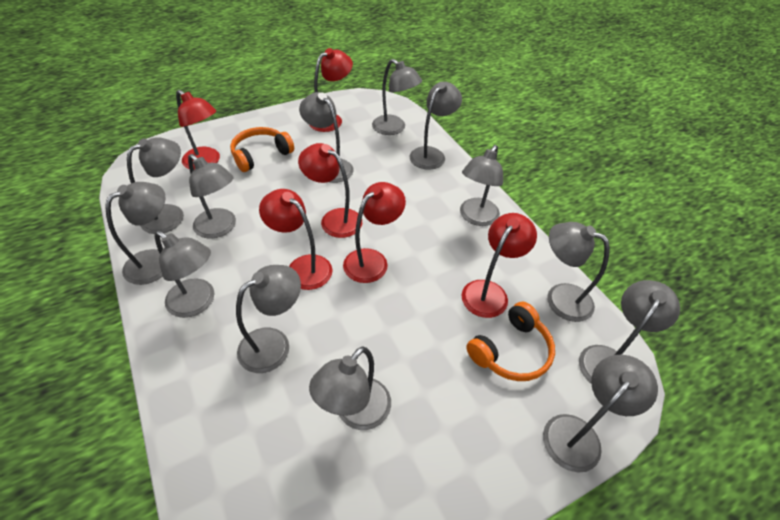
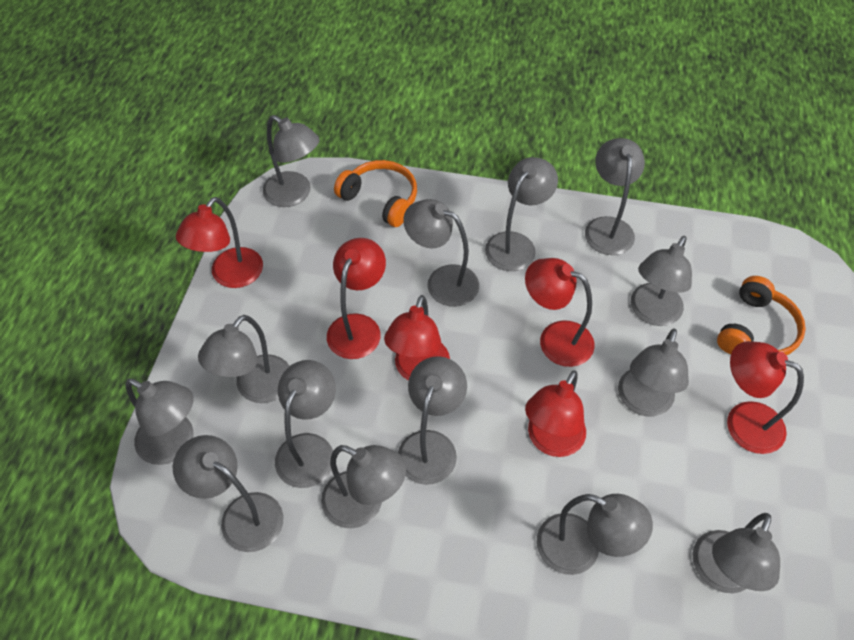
grey lamp: 13 -> 14

